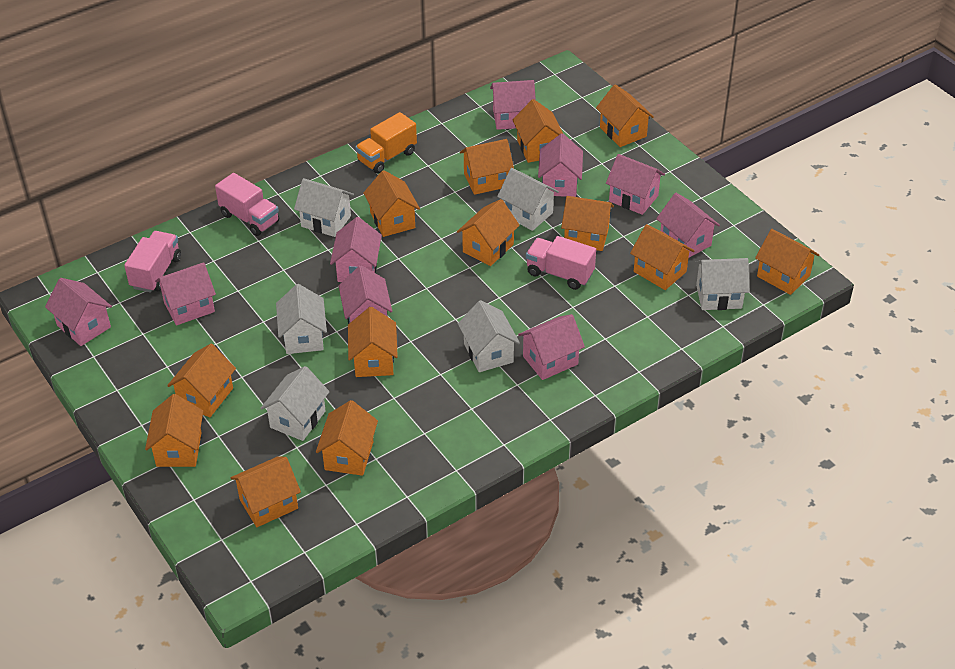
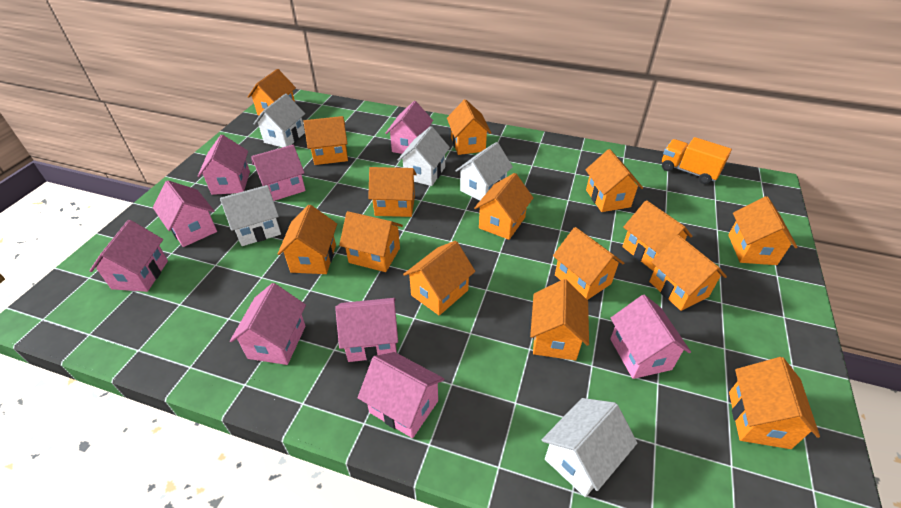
orange house: 13 -> 15
pink truck: 3 -> 0
white house: 6 -> 5

